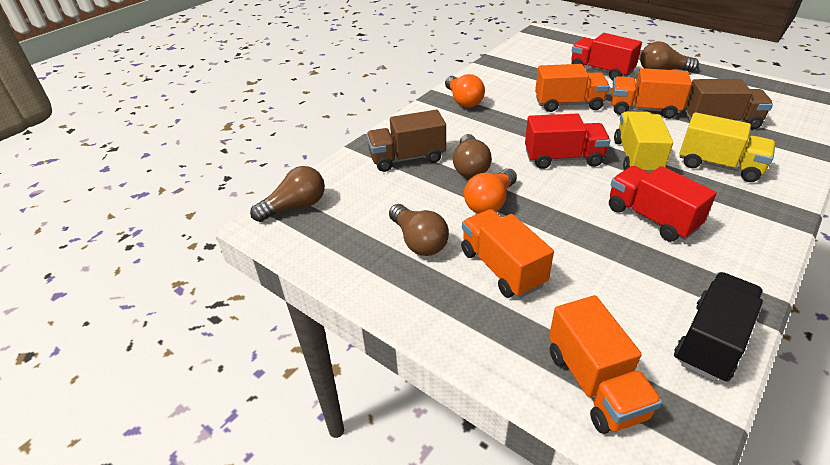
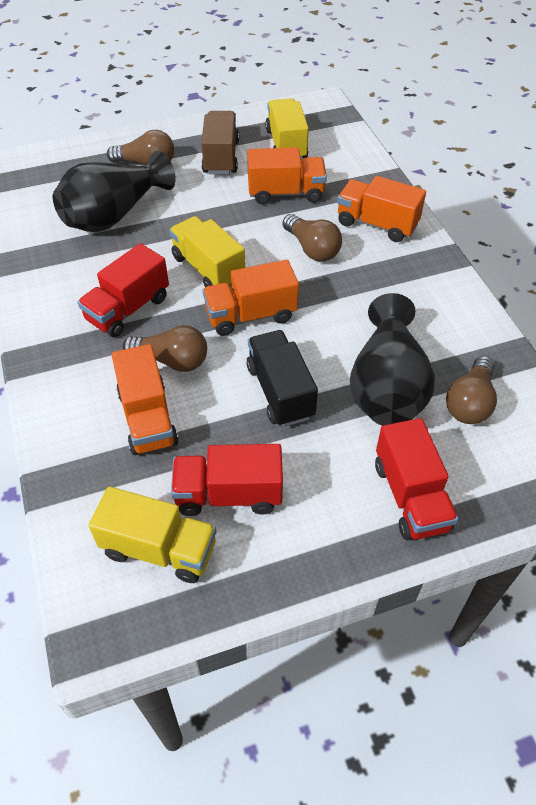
black vase: 0 -> 2
brown truck: 2 -> 1
orange light bulb: 2 -> 0
yellow truck: 2 -> 3

